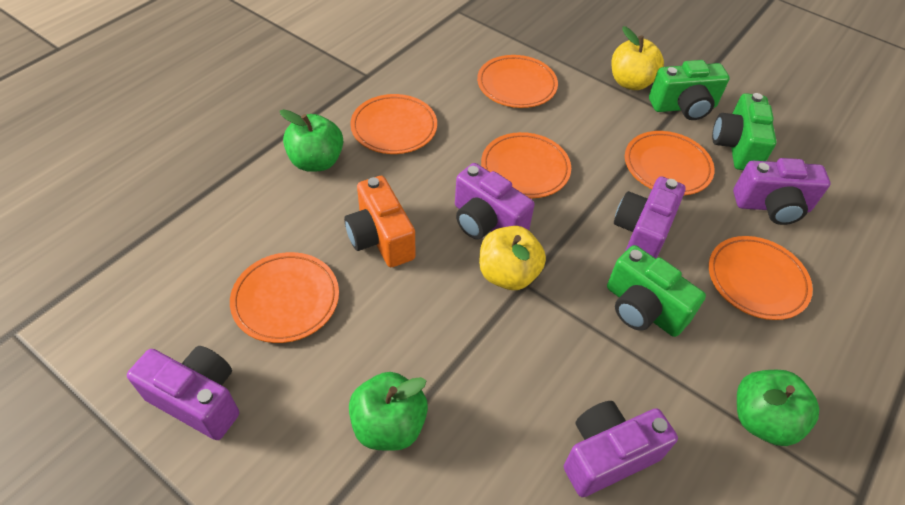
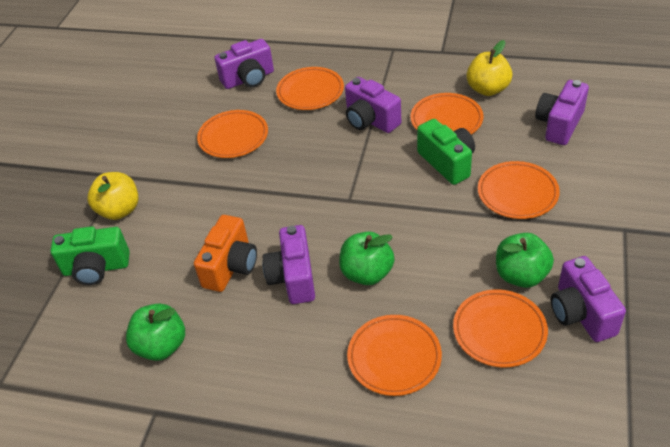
green camera: 3 -> 2

